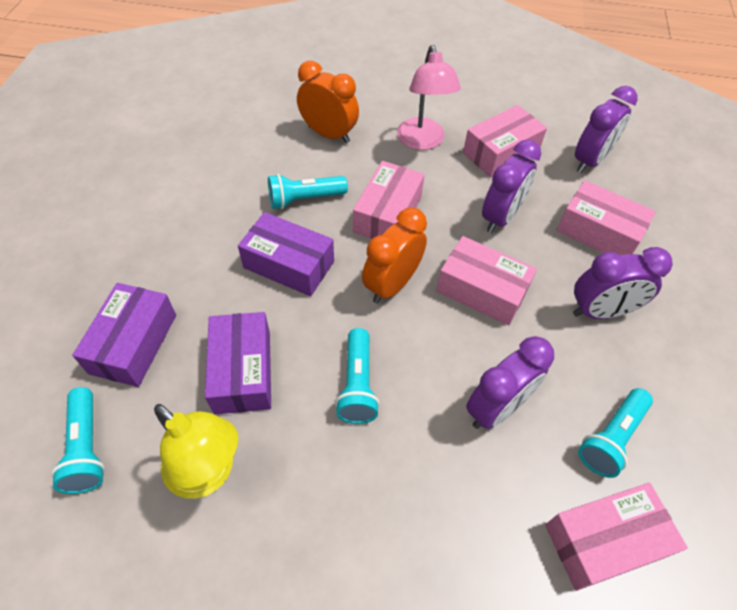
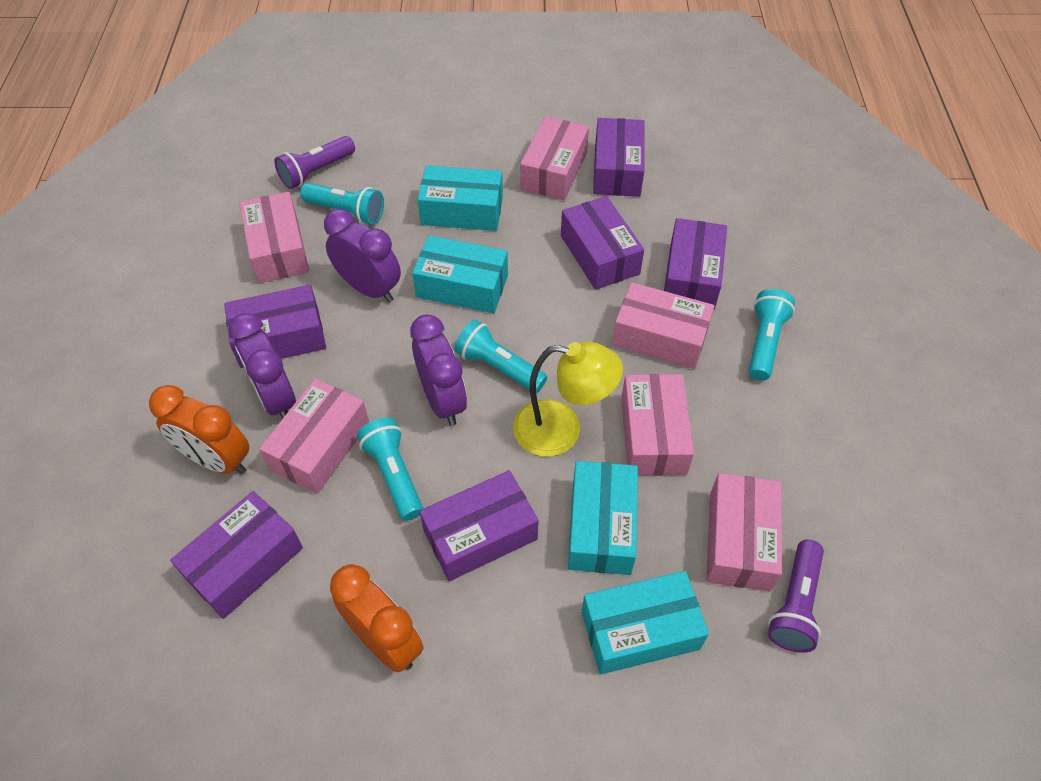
pink box: 5 -> 6
pink lamp: 1 -> 0
purple box: 3 -> 6
purple clock: 4 -> 3
purple flashlight: 0 -> 2
turquoise box: 0 -> 4

